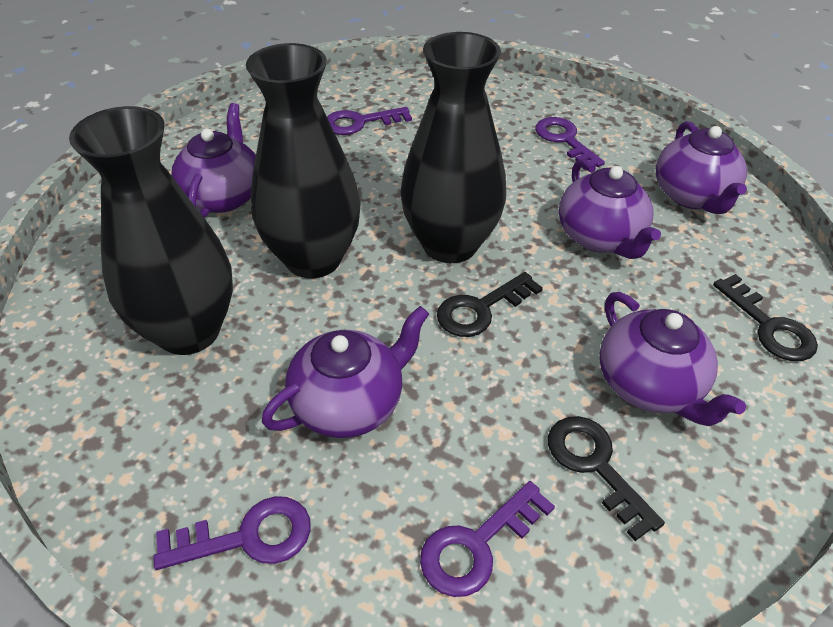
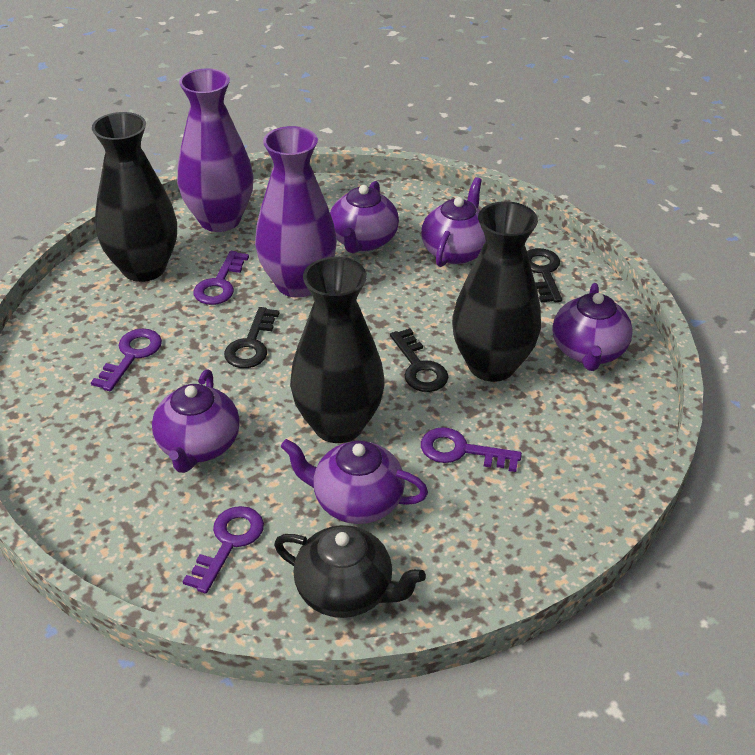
black teapot: 0 -> 1
purple vase: 0 -> 2

